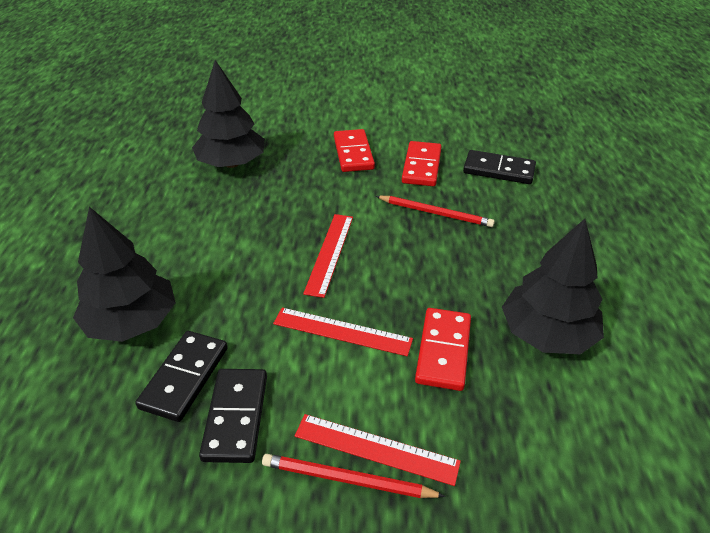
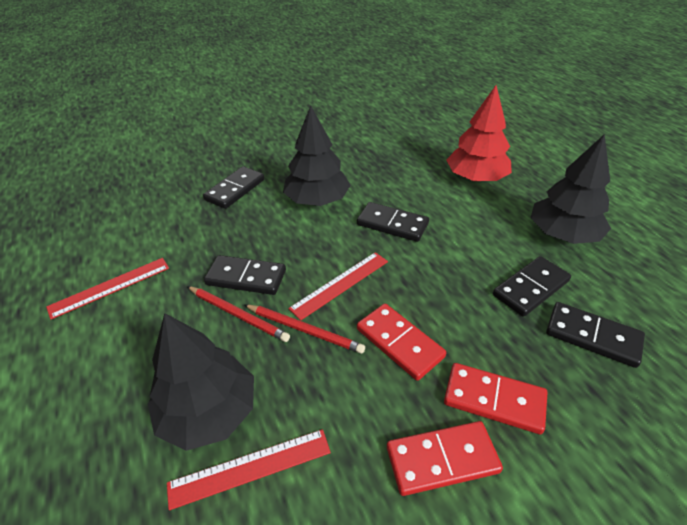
black domino: 3 -> 5
red tree: 0 -> 1

